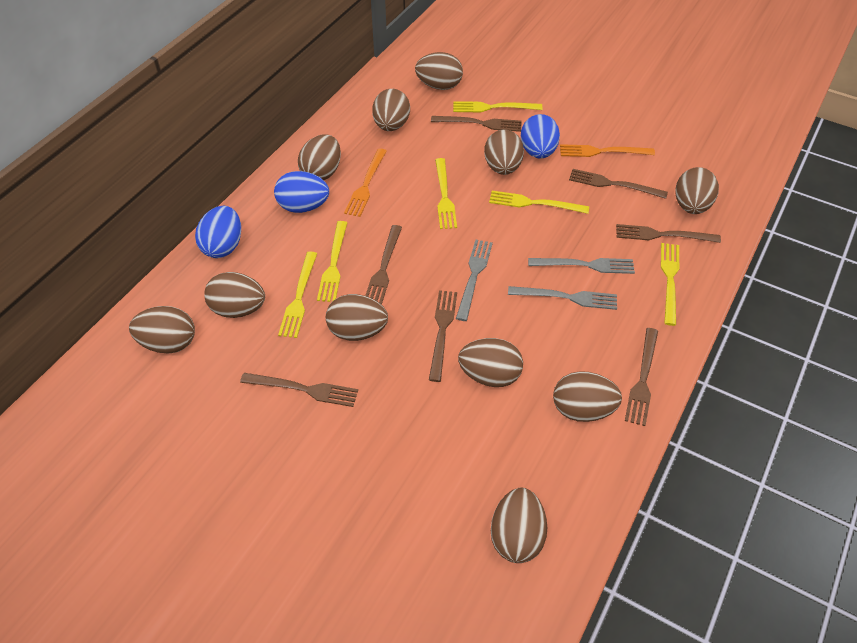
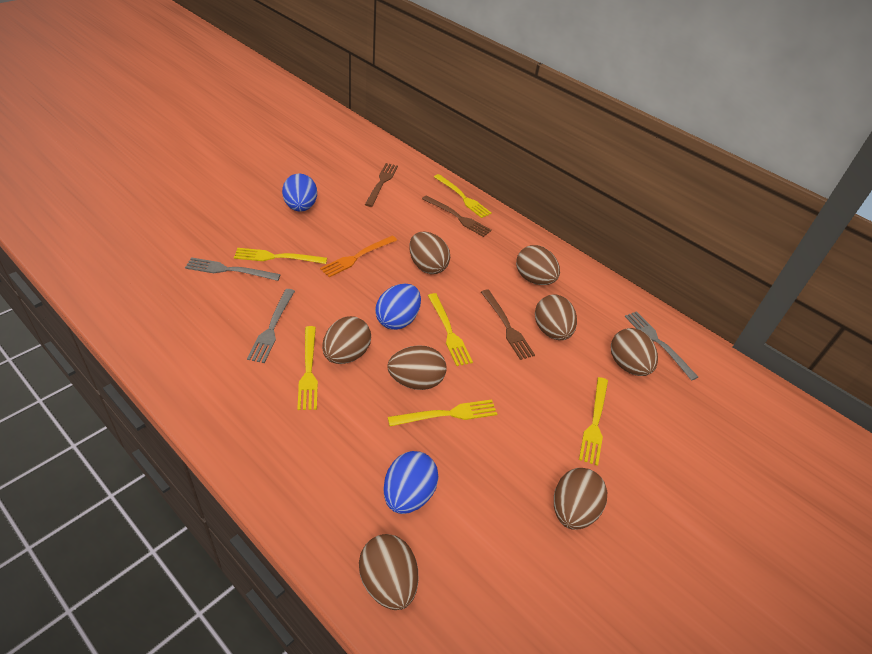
brown egg: 11 -> 8
brown fork: 7 -> 3
orange fork: 2 -> 1

